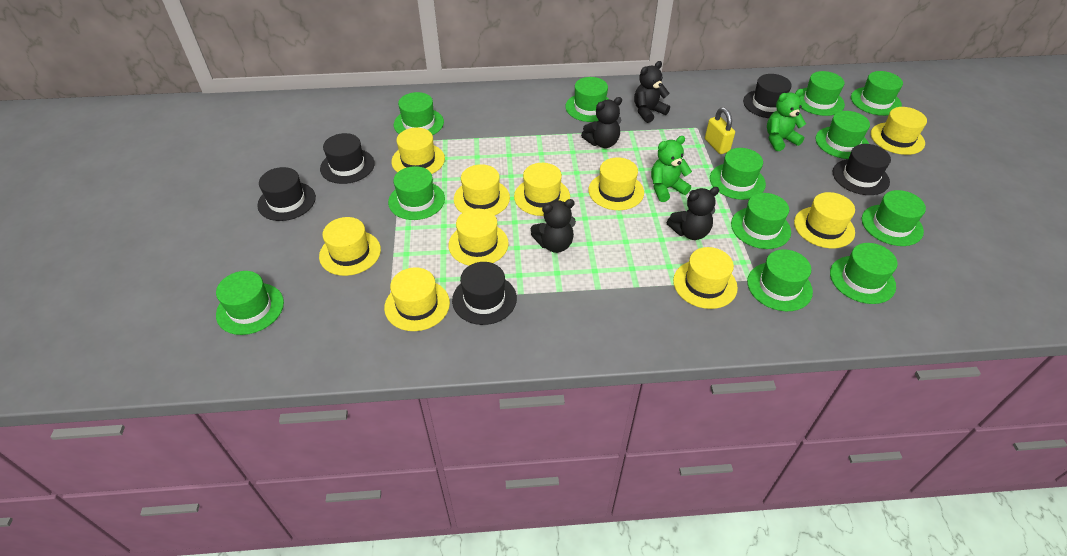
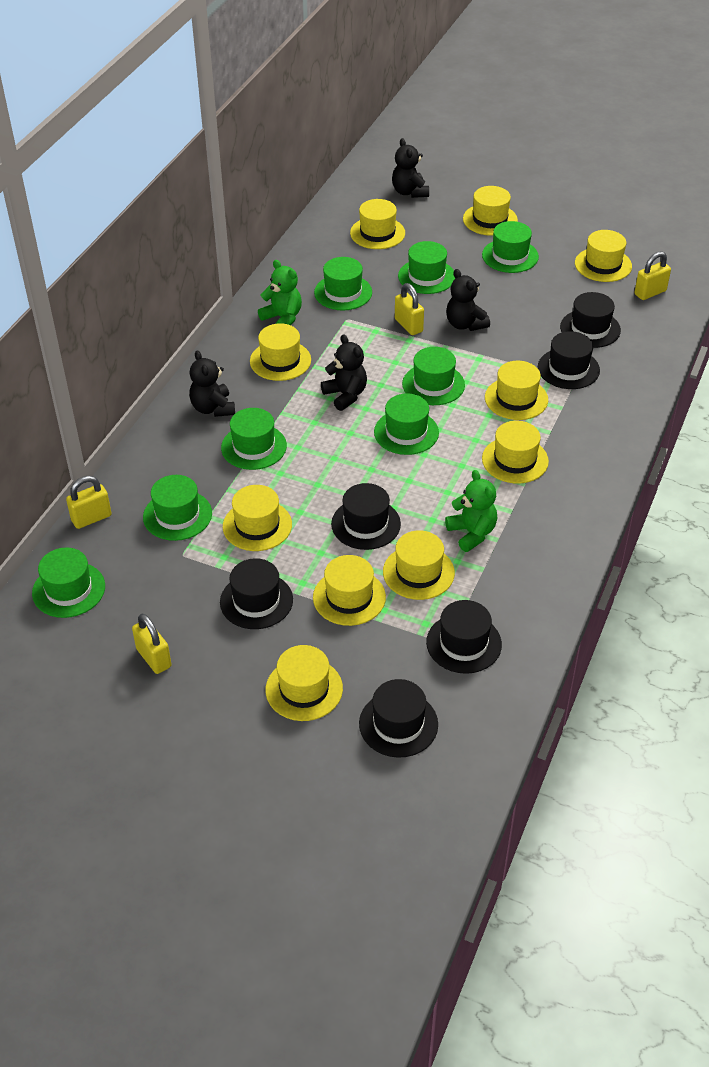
black hat: 5 -> 6
green hat: 12 -> 8
yellow padlock: 1 -> 4

